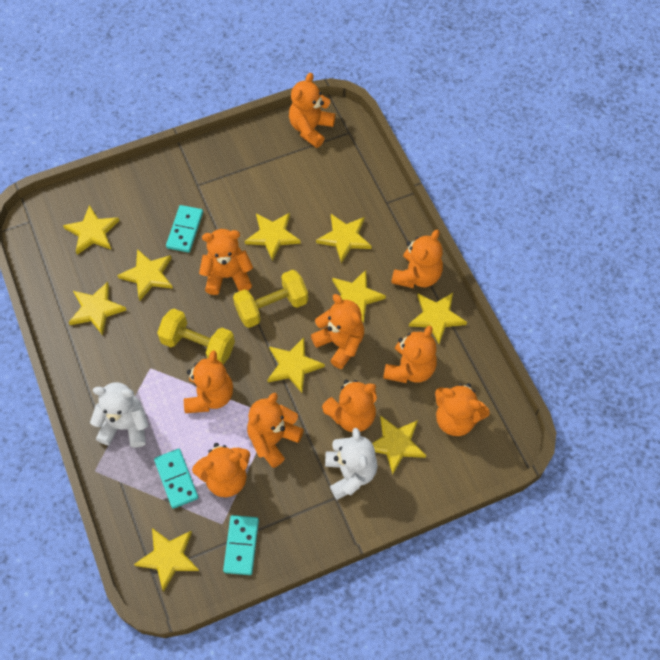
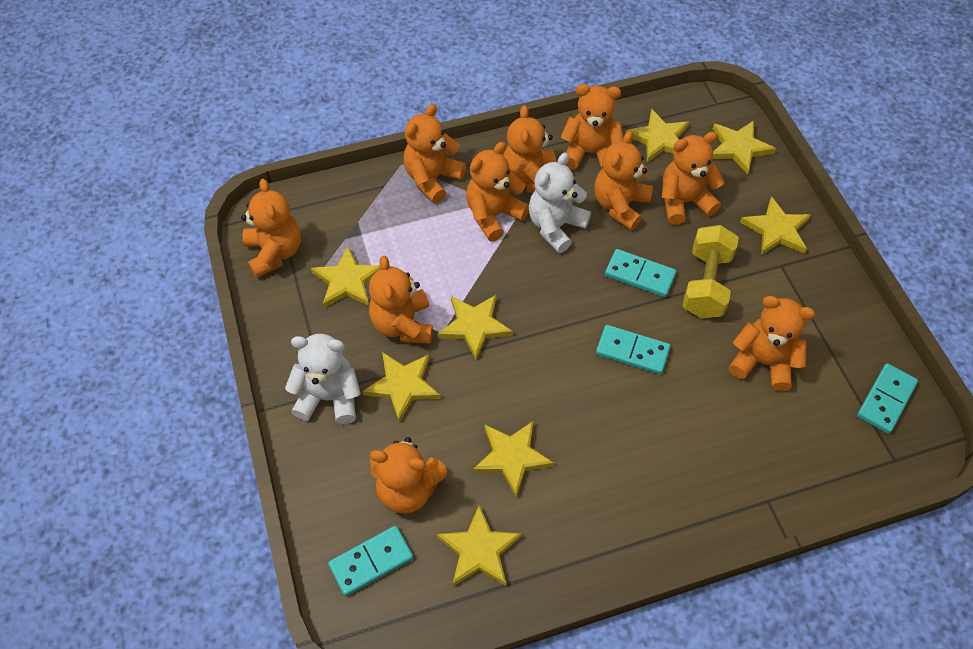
turquoise domino: 3 -> 4
yellow dumbbell: 2 -> 1
yellow star: 10 -> 8

